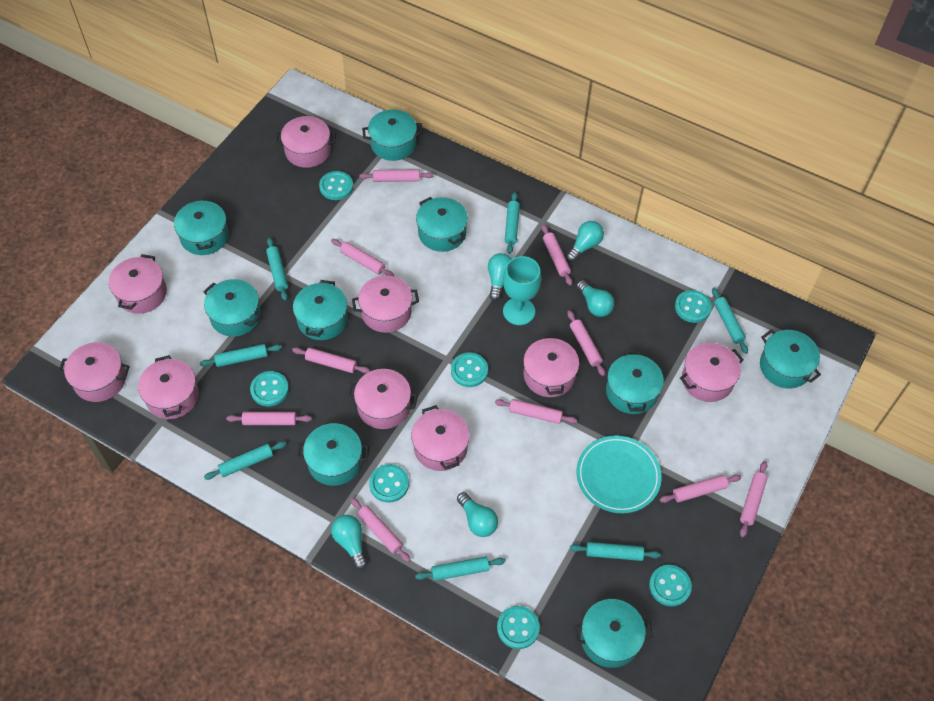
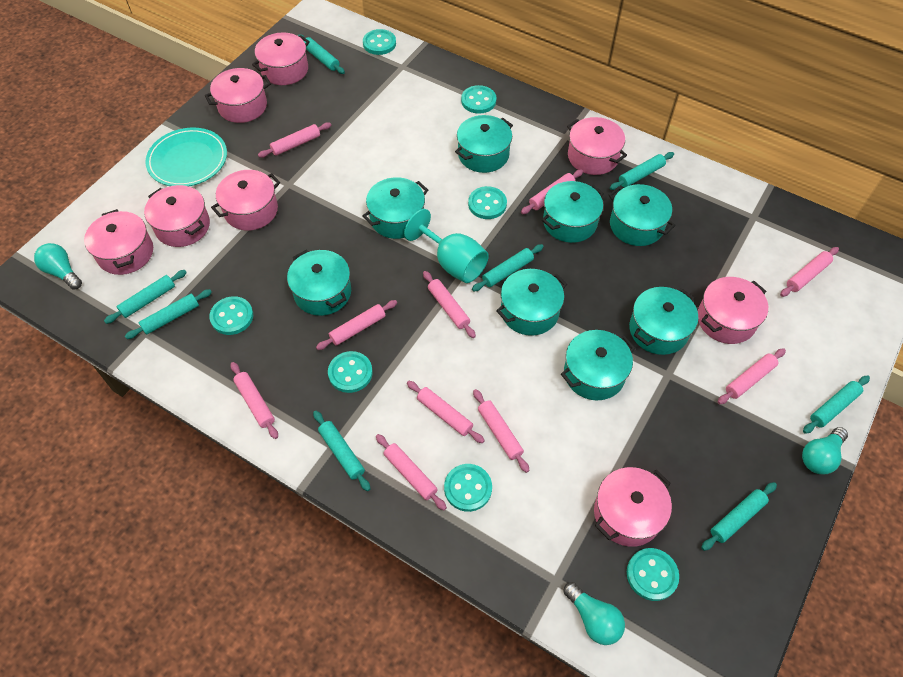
pink pot: 9 -> 8
turquoise light bulb: 5 -> 3
turquoise pot: 9 -> 8
turquoise rolling pin: 7 -> 8

